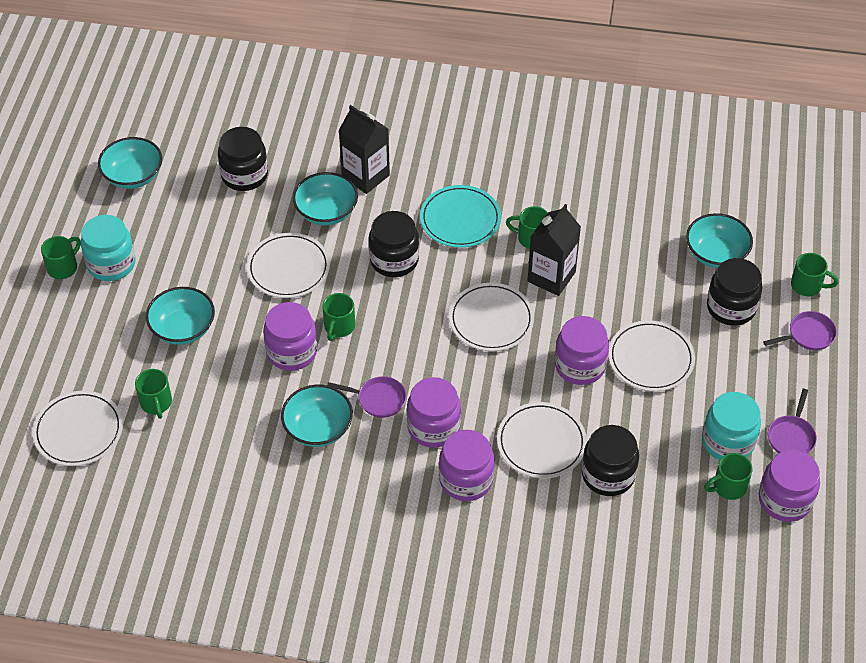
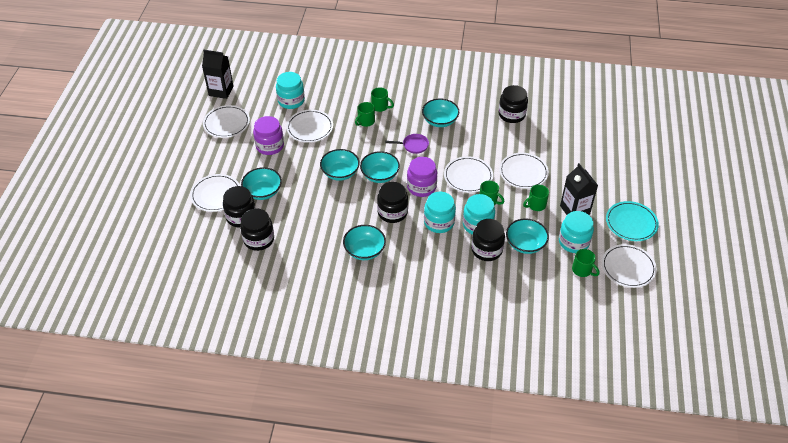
black jar: 4 -> 5
green mug: 6 -> 5
purple jar: 5 -> 2
purple pan: 3 -> 1
turquoise bowl: 5 -> 6
turquoise jar: 2 -> 4
white plate: 5 -> 6

